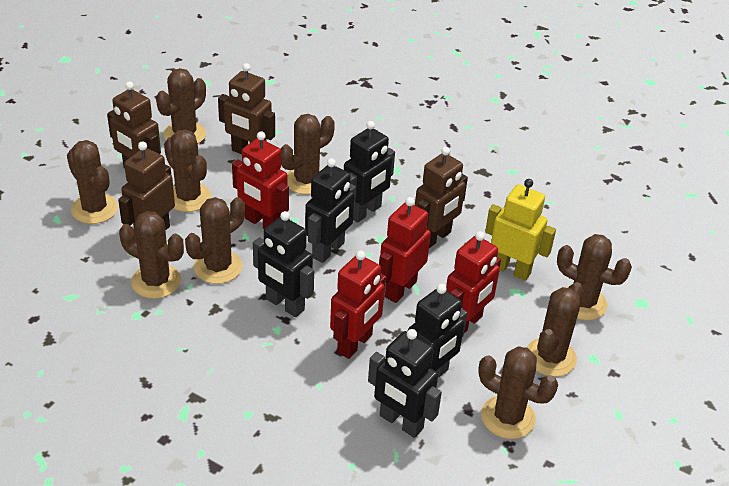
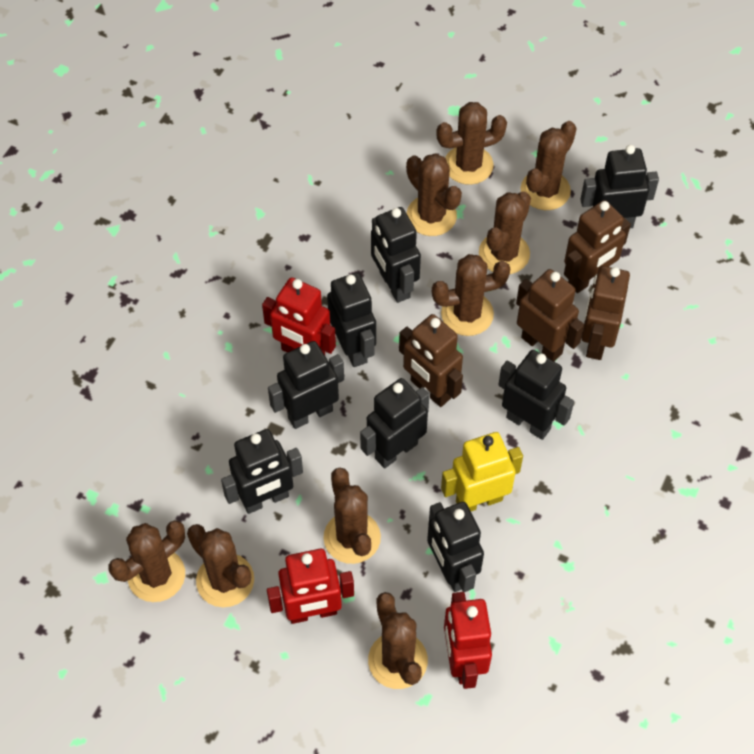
black robot: 5 -> 8
red robot: 4 -> 3

